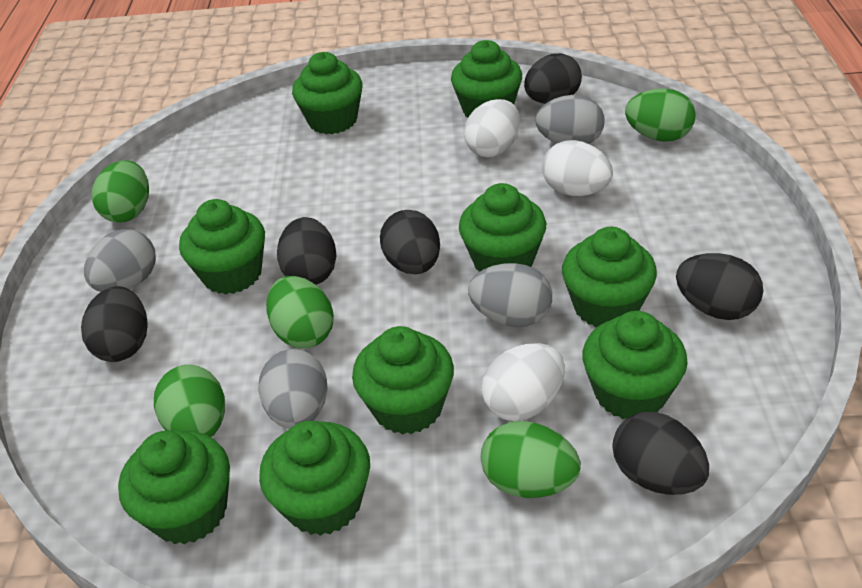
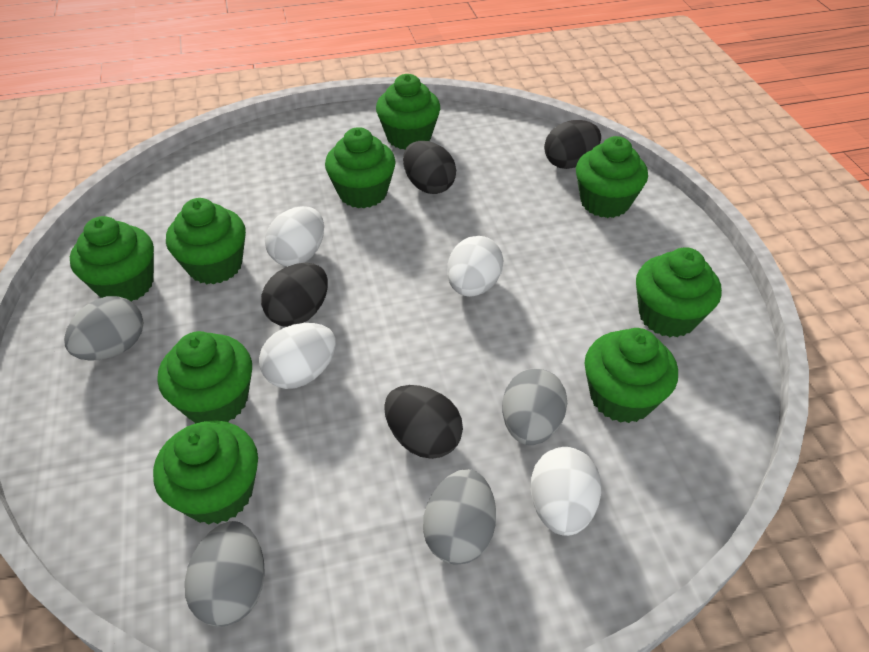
black egg: 6 -> 4
green egg: 5 -> 0
white egg: 3 -> 4

